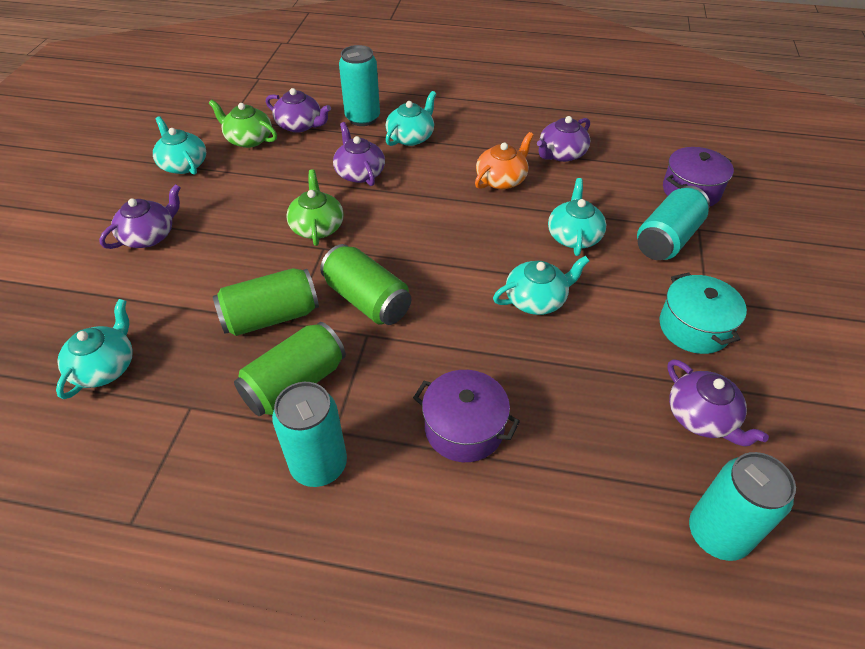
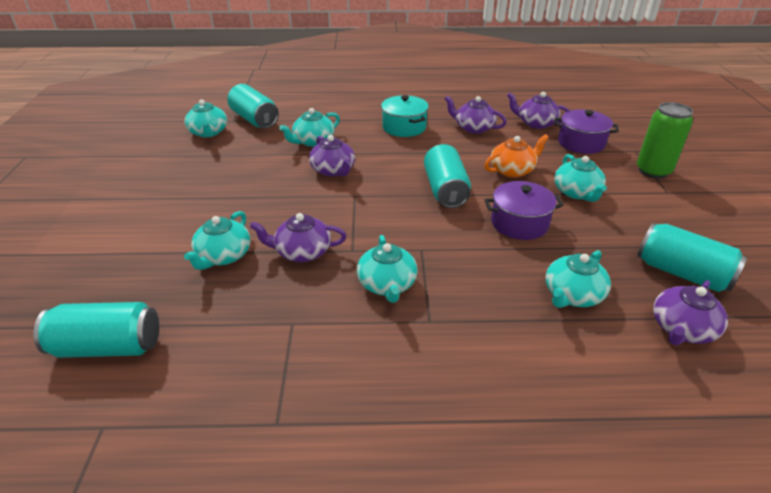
green can: 3 -> 1
green teapot: 2 -> 0
turquoise teapot: 5 -> 6

